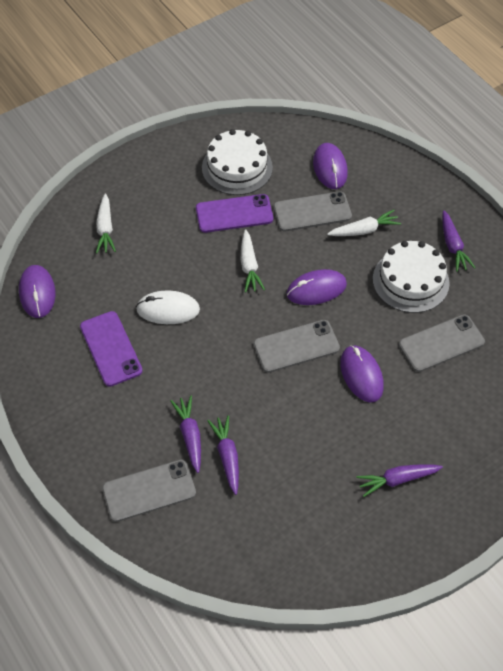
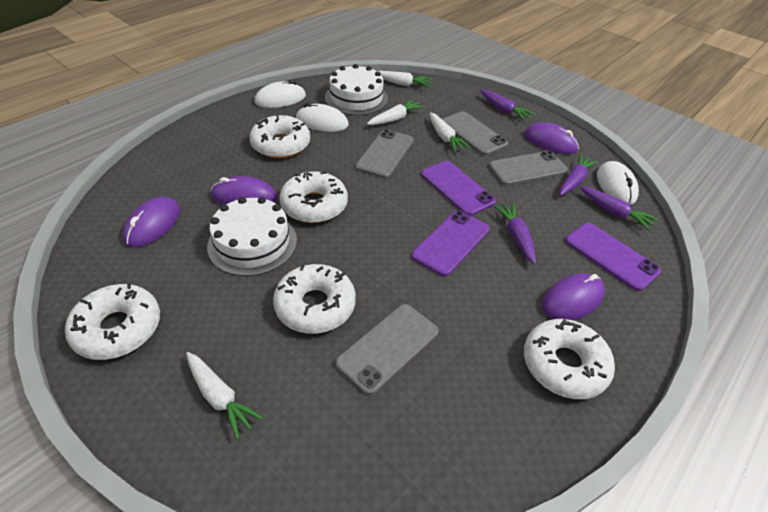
purple phone: 2 -> 3
white carrot: 3 -> 4
white donut: 0 -> 5
white mouse: 1 -> 3

